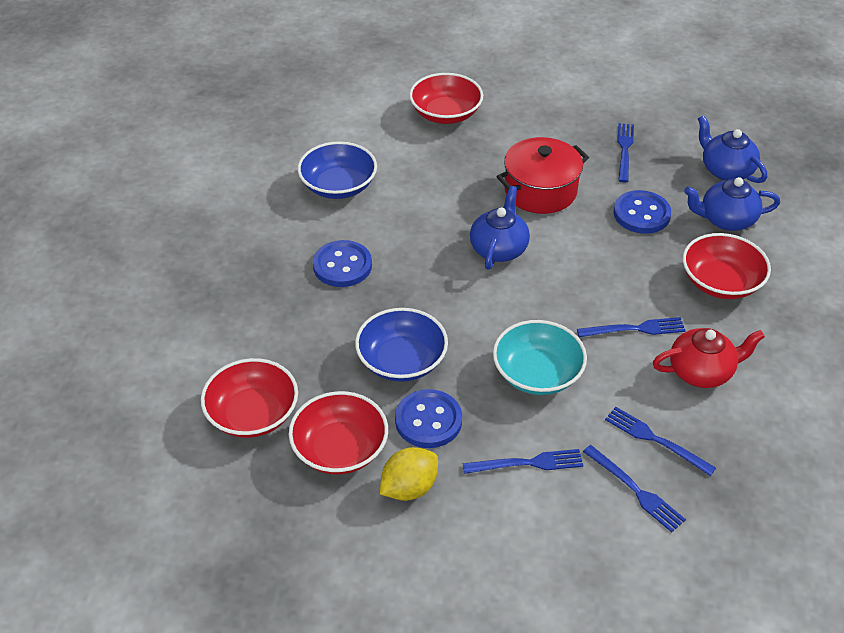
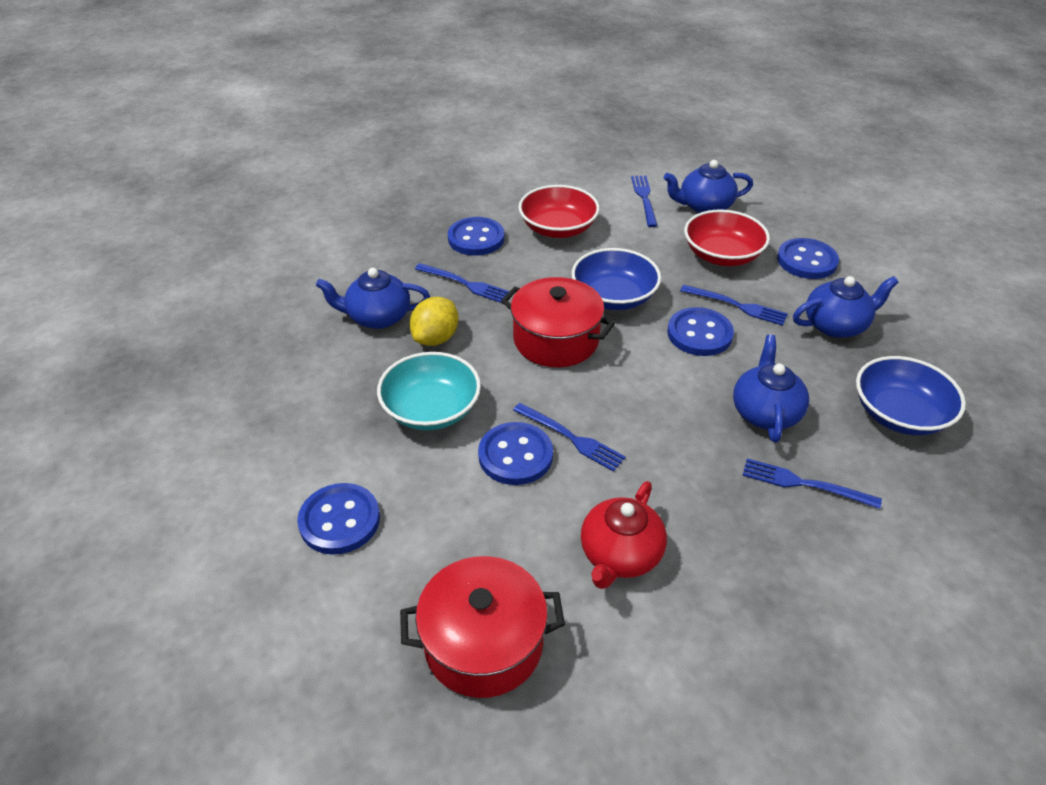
blue button: 3 -> 5
blue teapot: 3 -> 4
red bowl: 4 -> 2
red pot: 1 -> 2

